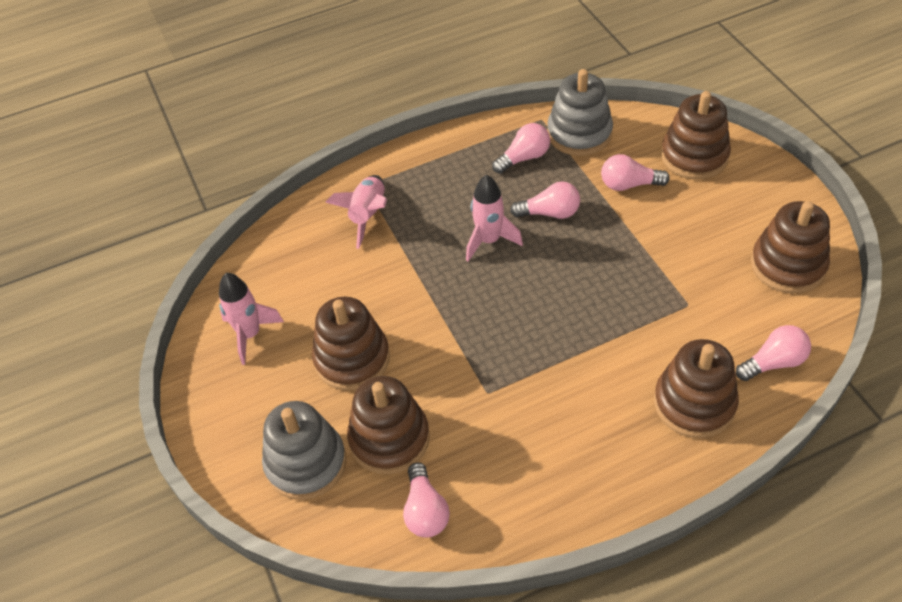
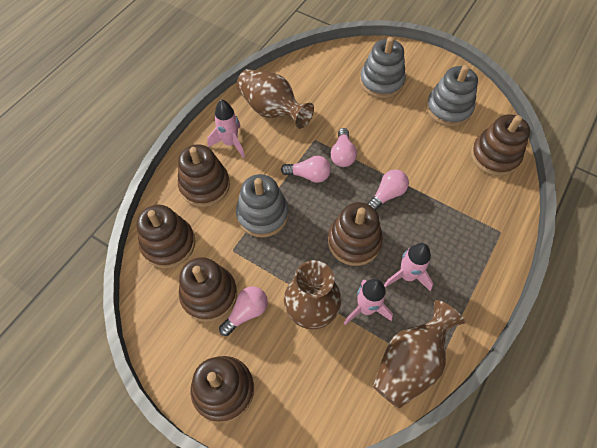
brown stacking toy: 5 -> 6
brown vase: 0 -> 3
grey stacking toy: 2 -> 3
pink light bulb: 5 -> 4

